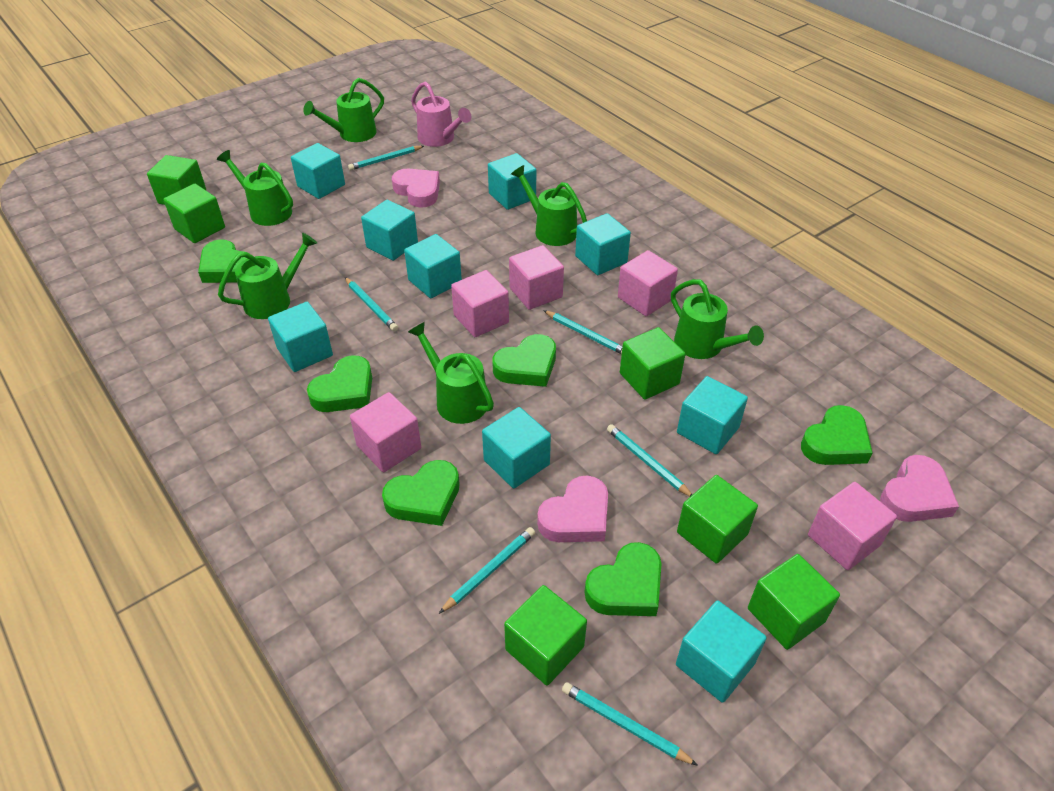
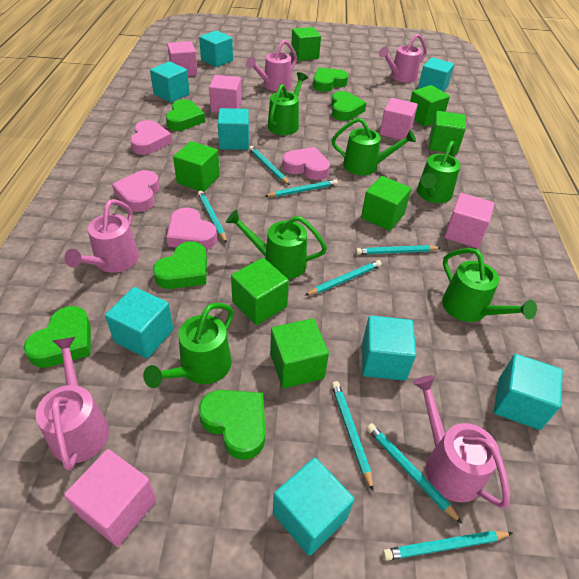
green cube: 6 -> 7
pink heart: 3 -> 4
pink watering can: 1 -> 5
turquoise cube: 9 -> 8
turquoise pencil: 6 -> 8

